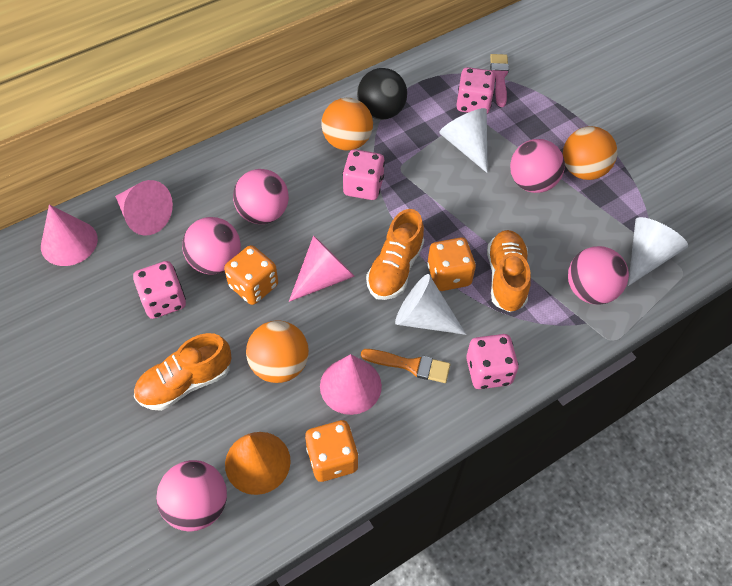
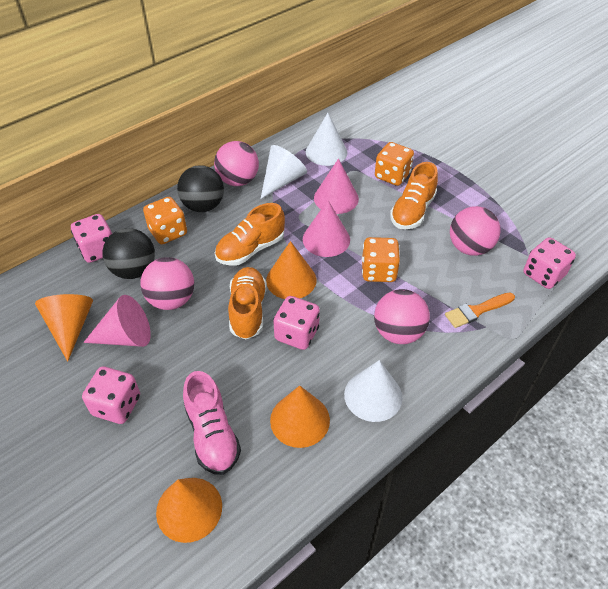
black ball: 1 -> 2
orange ball: 3 -> 0
orange cone: 1 -> 4
pink ball: 5 -> 4
pink brush: 1 -> 0
pink cone: 4 -> 3
pink shoe: 0 -> 1

